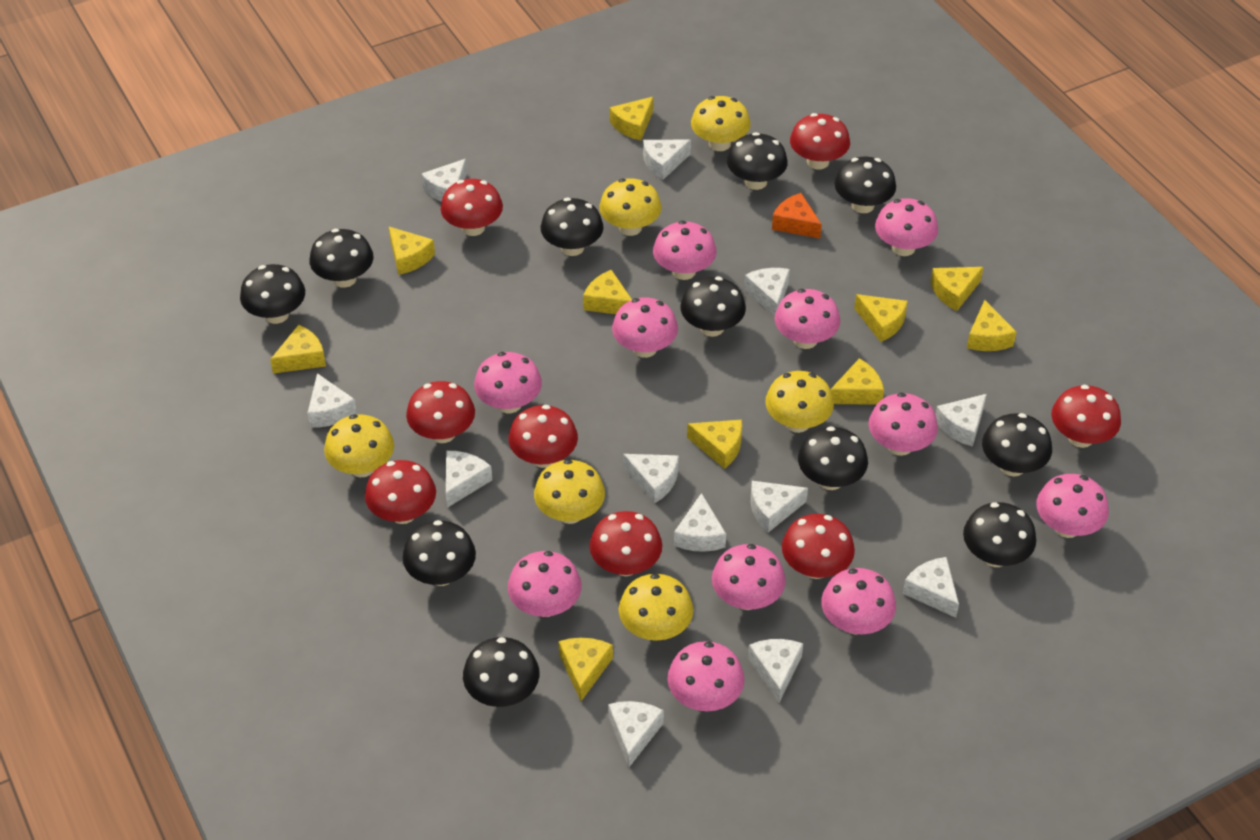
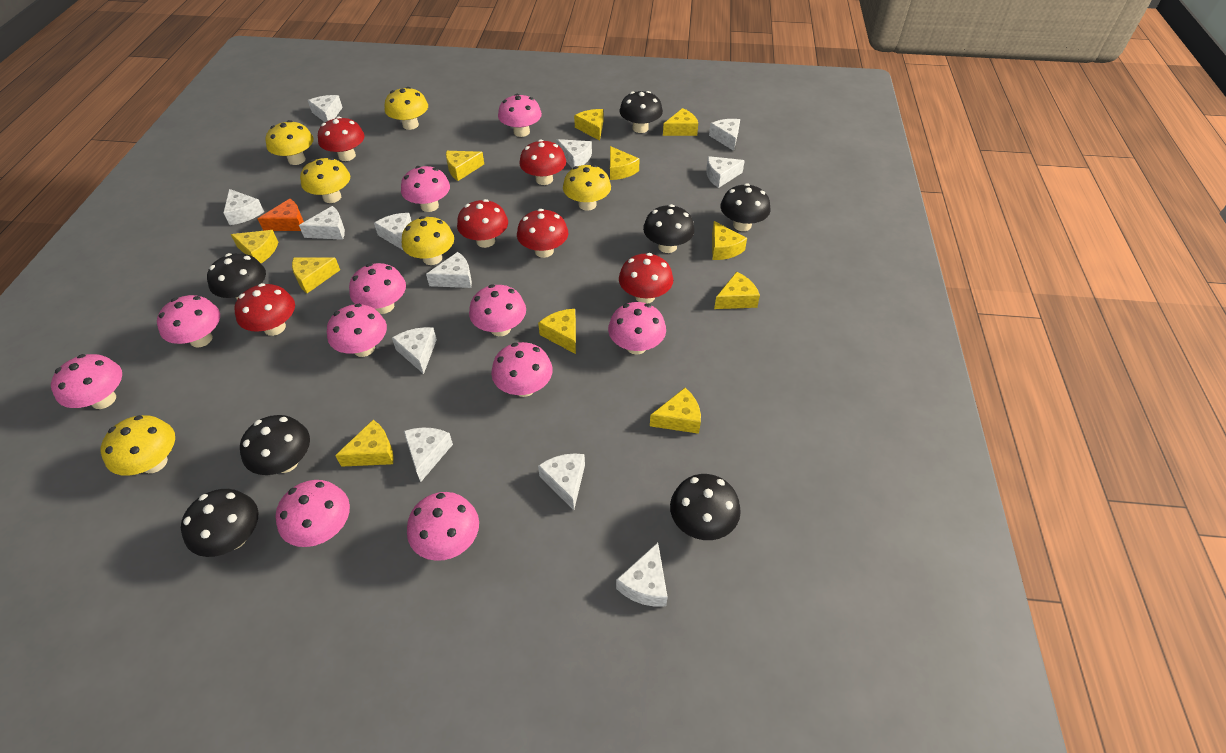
black mushroom: 11 -> 7
red mushroom: 8 -> 6
yellow cheese: 10 -> 11

